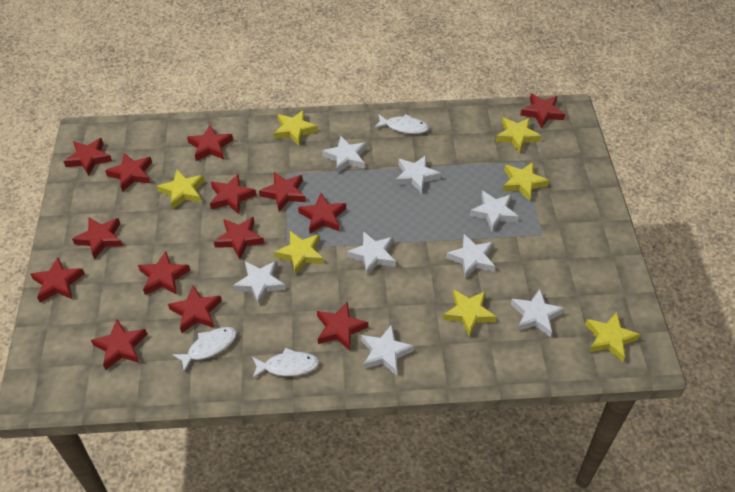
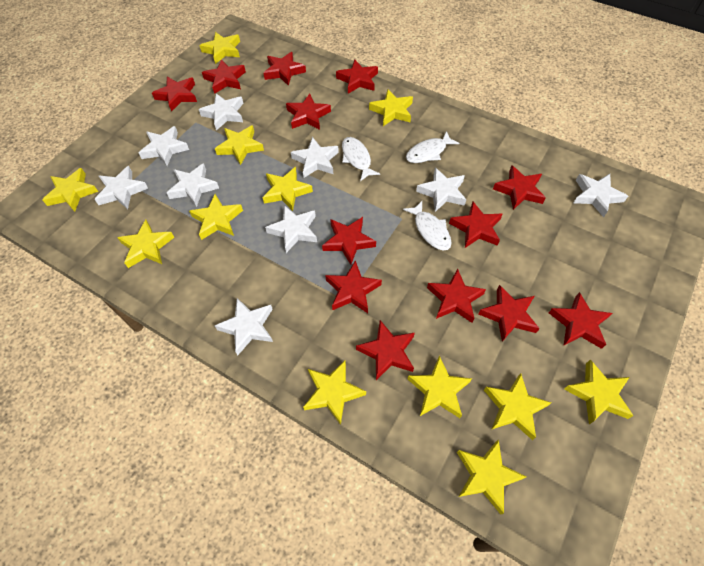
red star: 14 -> 13
white star: 8 -> 9
yellow star: 7 -> 12

